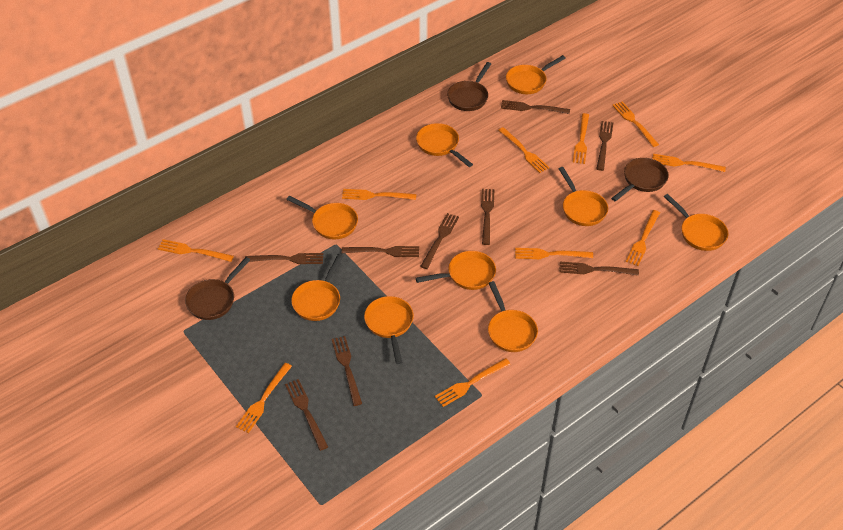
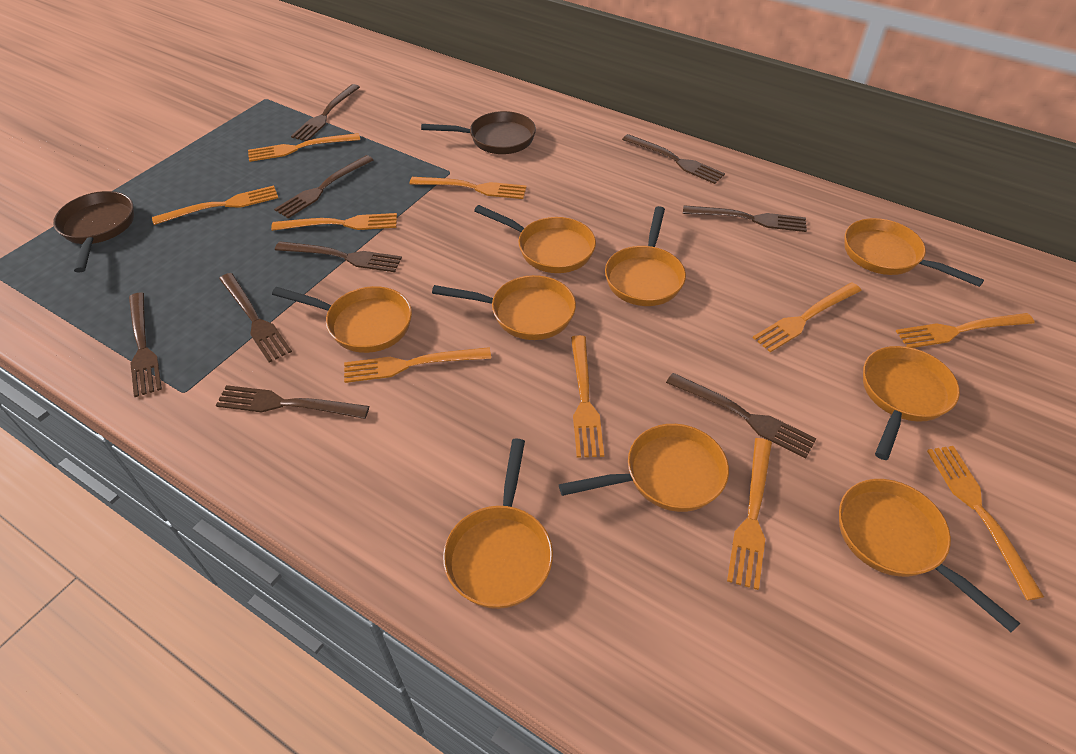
brown pan: 3 -> 2

